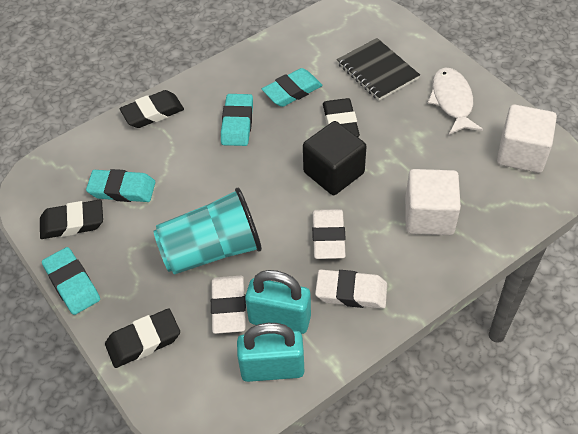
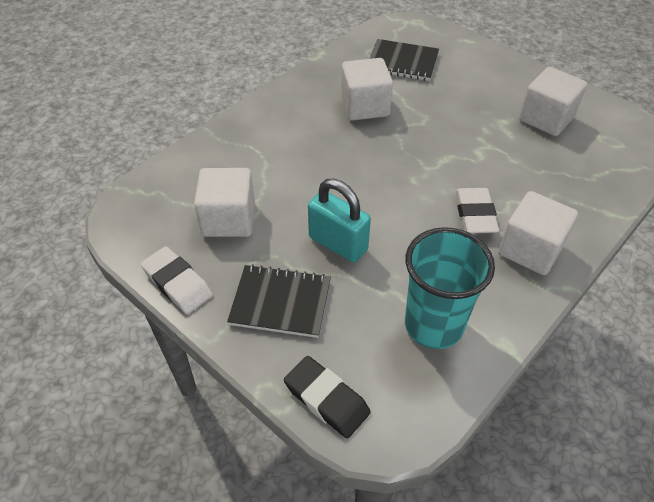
black cube: 1 -> 0
black eraser: 4 -> 1
black notebook: 1 -> 2
turquoise eraser: 4 -> 0
turquoise padlock: 2 -> 1
white cube: 2 -> 4
white eraser: 3 -> 2
white fish: 1 -> 0

